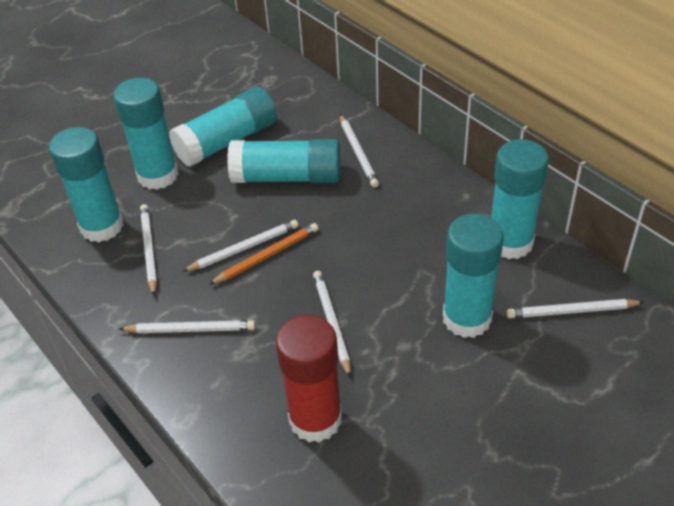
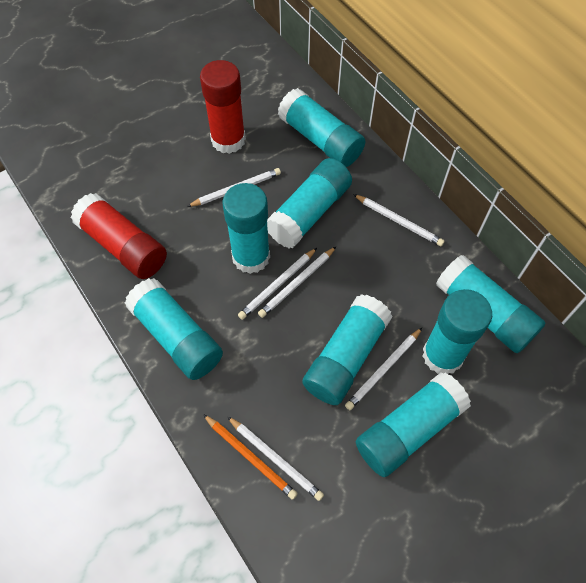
red glue stick: 1 -> 2
turquoise glue stick: 6 -> 8

